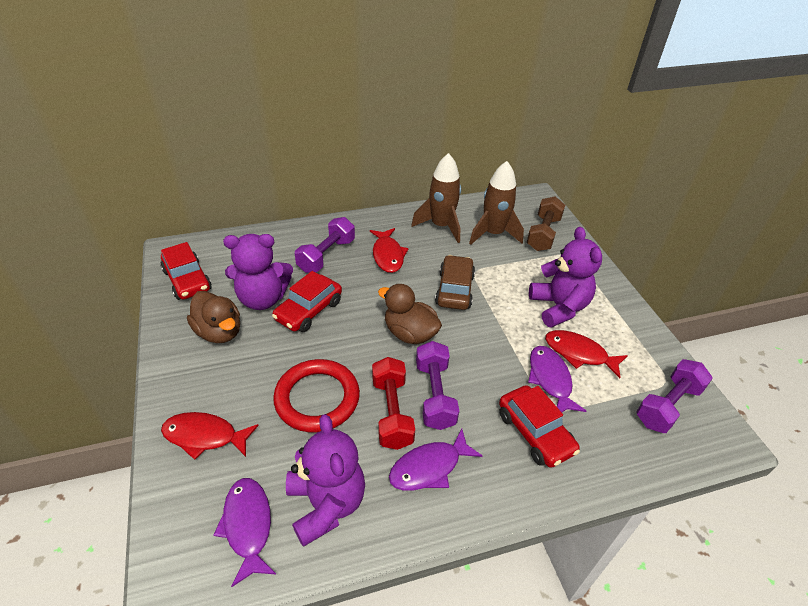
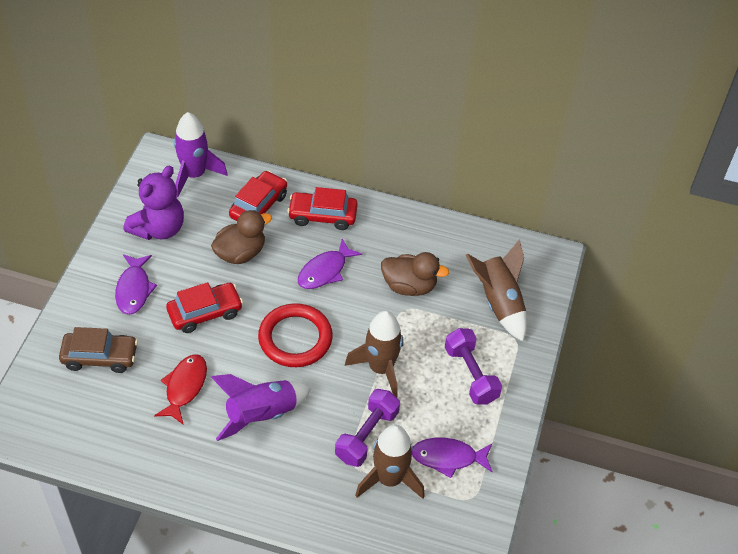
brown dumbbell: 1 -> 0
brown rocket: 2 -> 3
purple dumbbell: 3 -> 2
purple rocket: 0 -> 2
purple teddy bear: 3 -> 1
red dumbbell: 1 -> 0
red fish: 3 -> 1

